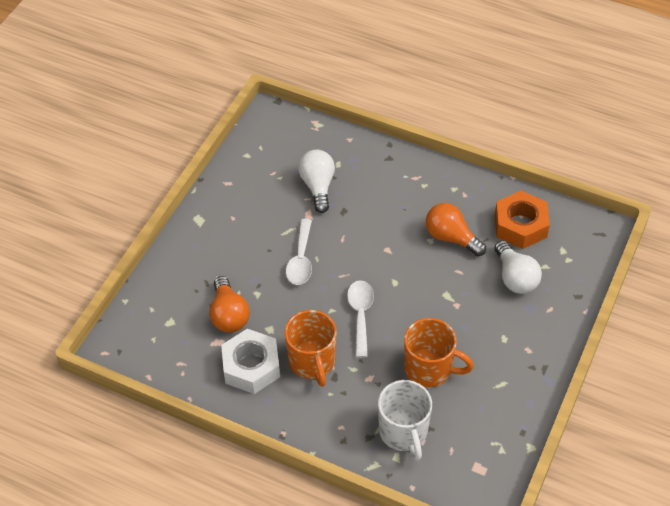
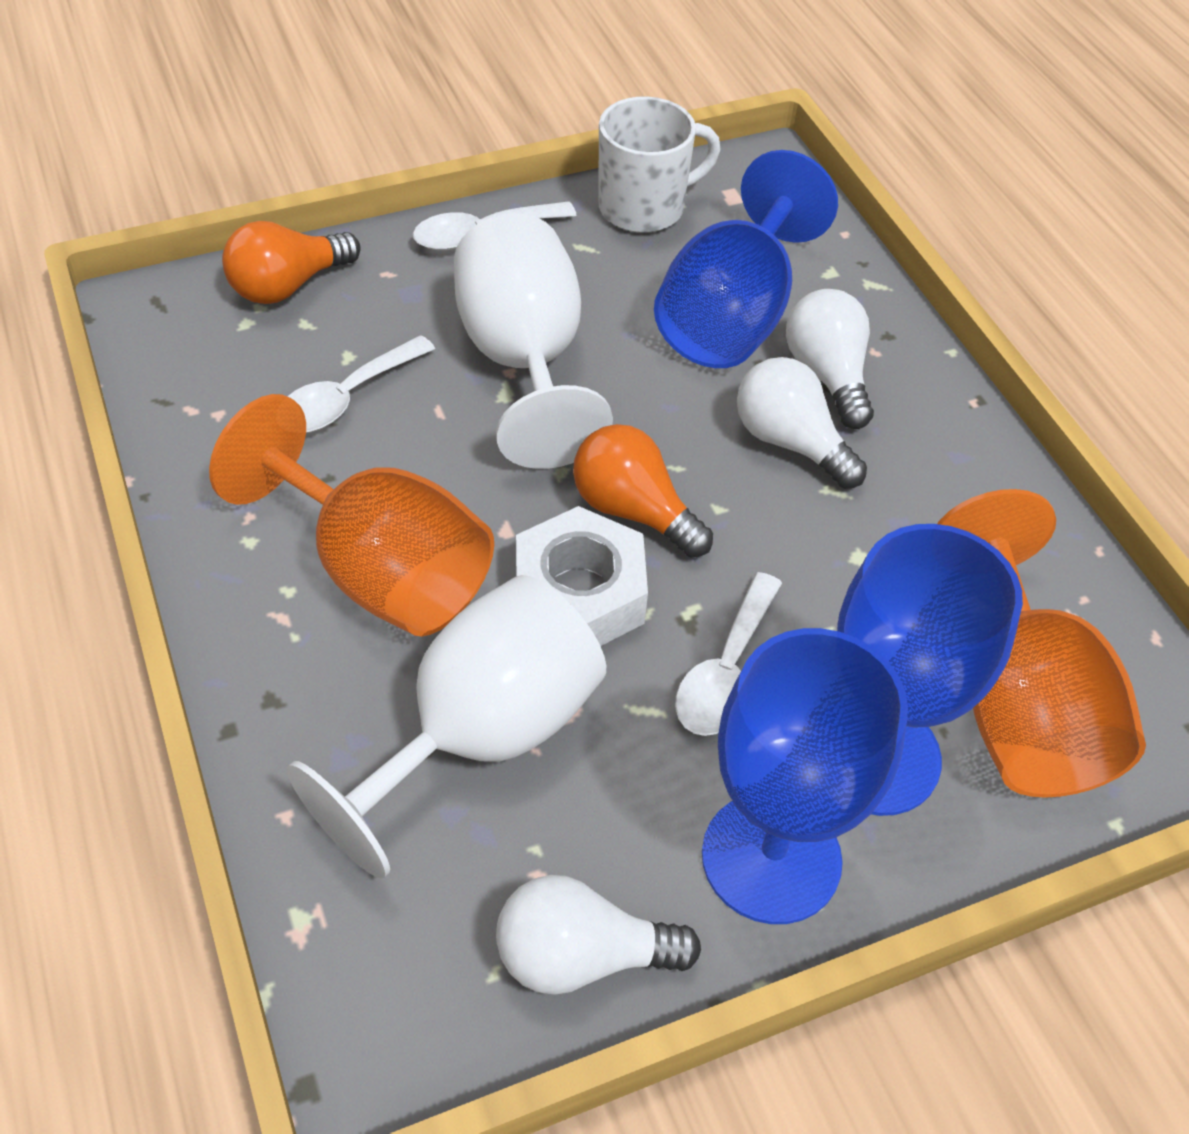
blue goblet: 0 -> 3
orange goblet: 0 -> 2
orange mug: 2 -> 0
orange nut: 1 -> 0
white goblet: 0 -> 2
white light bulb: 2 -> 3
white spoon: 2 -> 3

